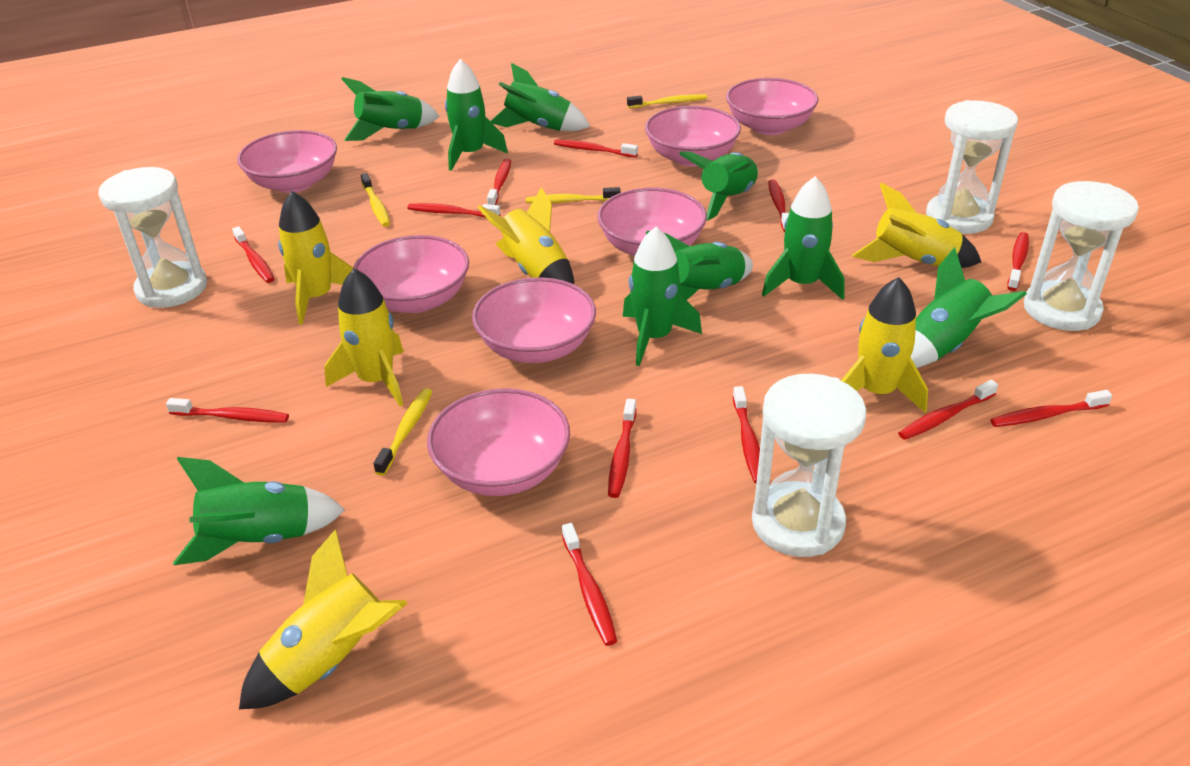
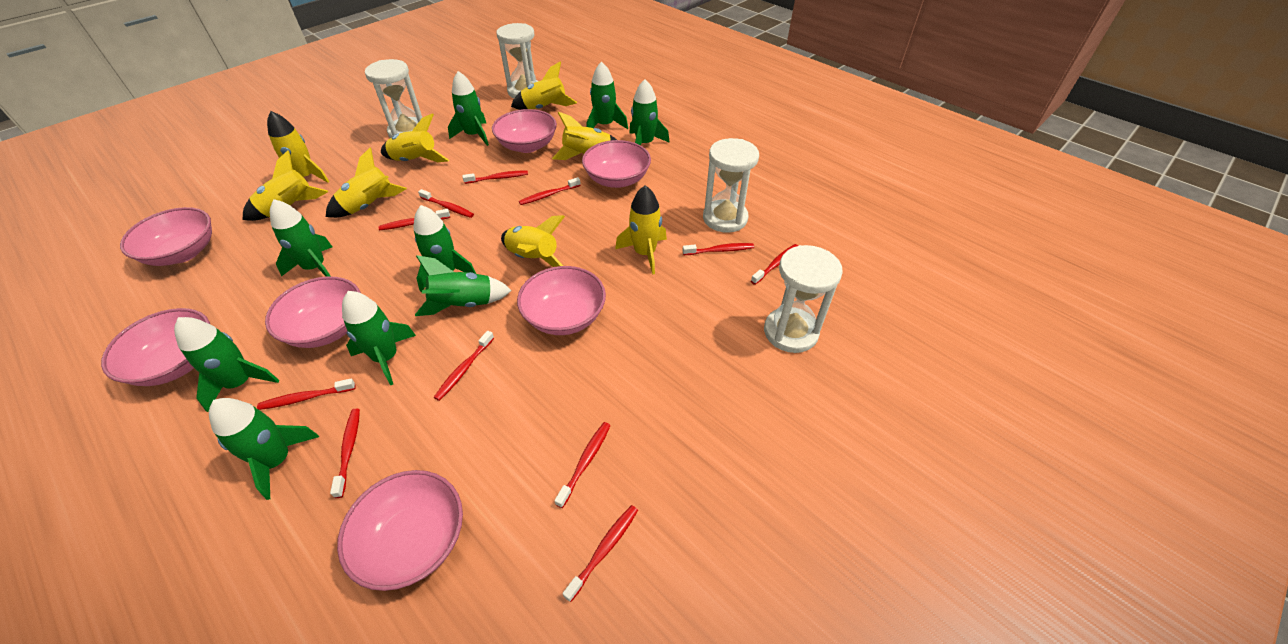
red toothbrush: 12 -> 11
yellow rocket: 6 -> 8
yellow toothbrush: 4 -> 0

